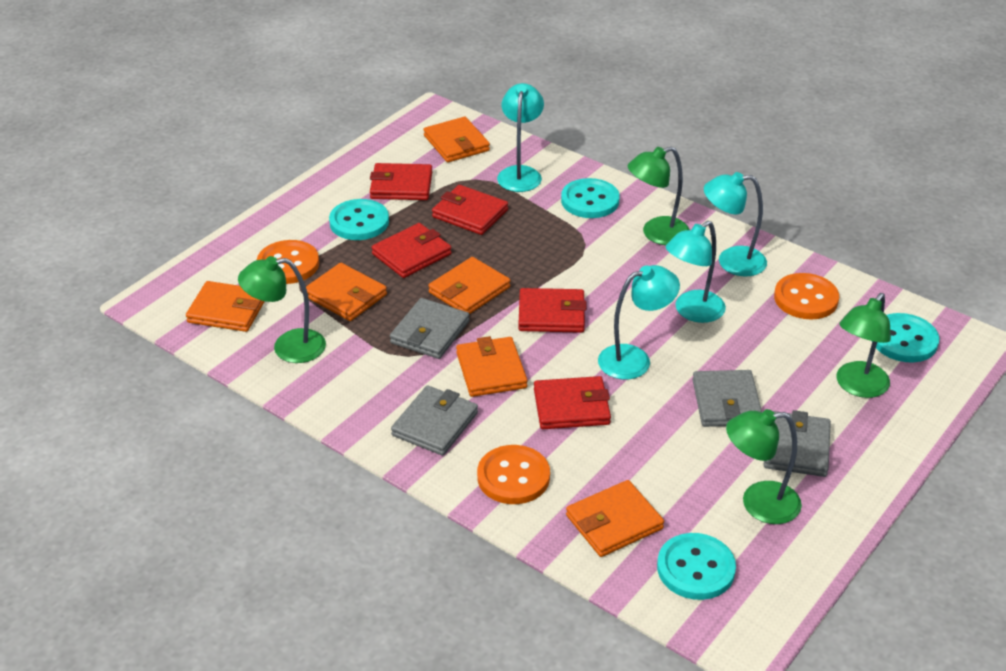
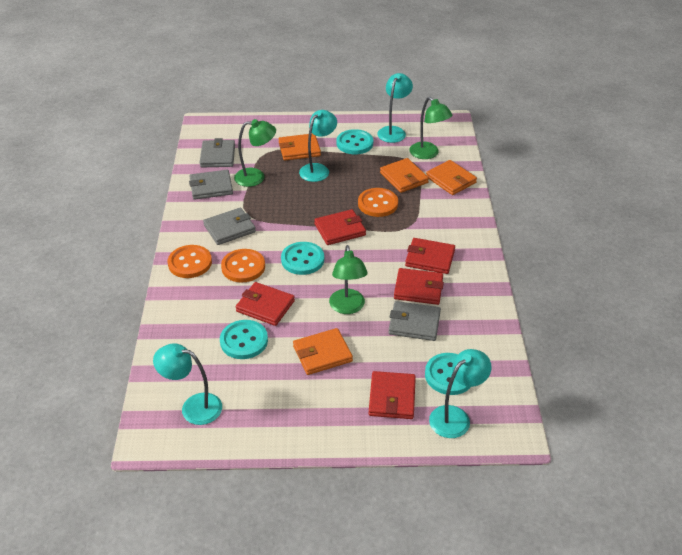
green lamp: 4 -> 3
orange wallet: 6 -> 4

